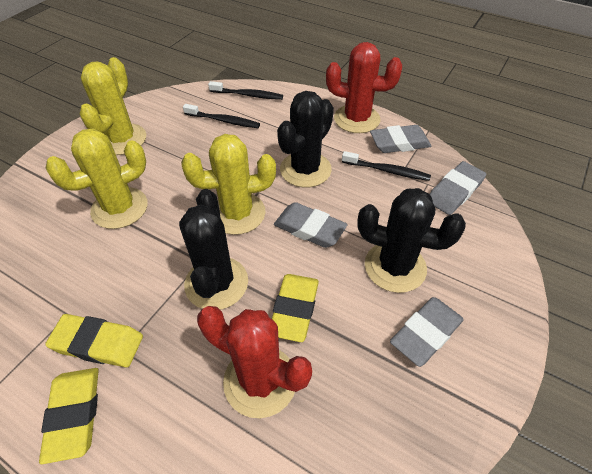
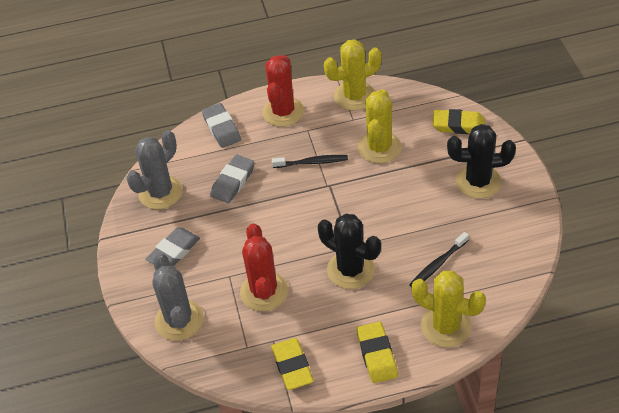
black cactus: 3 -> 2
black toothbrush: 3 -> 2
grey cactus: 0 -> 2
grey eraser: 4 -> 3

